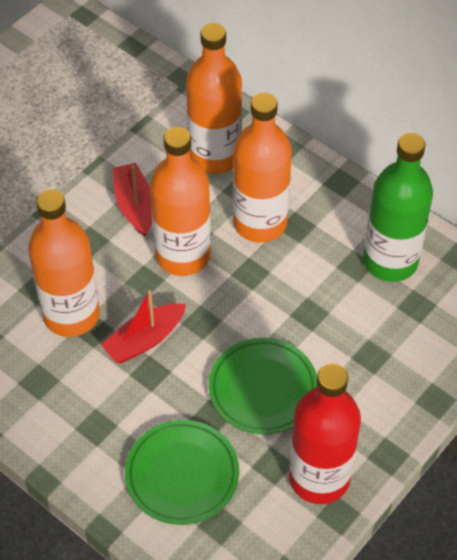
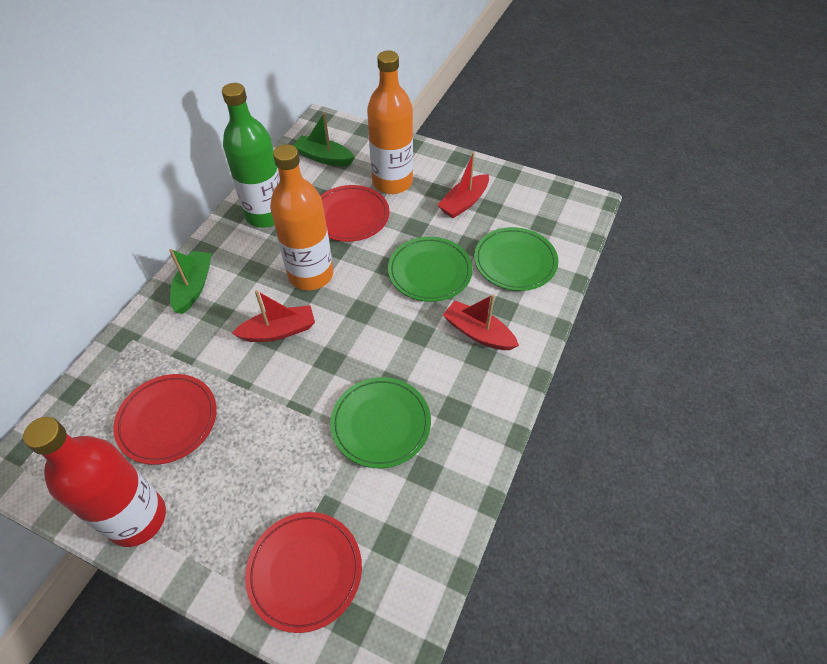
green boat: 0 -> 2
green plate: 2 -> 3
orange bottle: 4 -> 2
red boat: 2 -> 3
red plate: 0 -> 3

